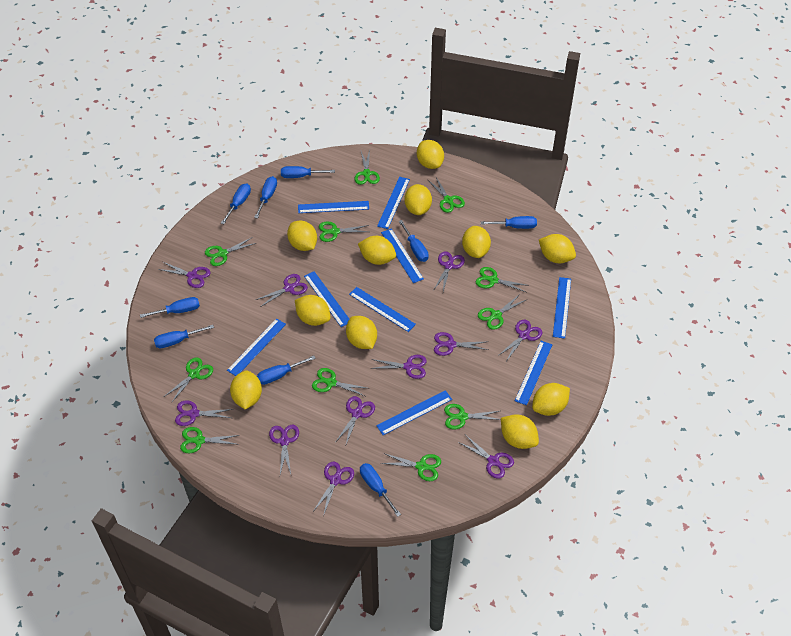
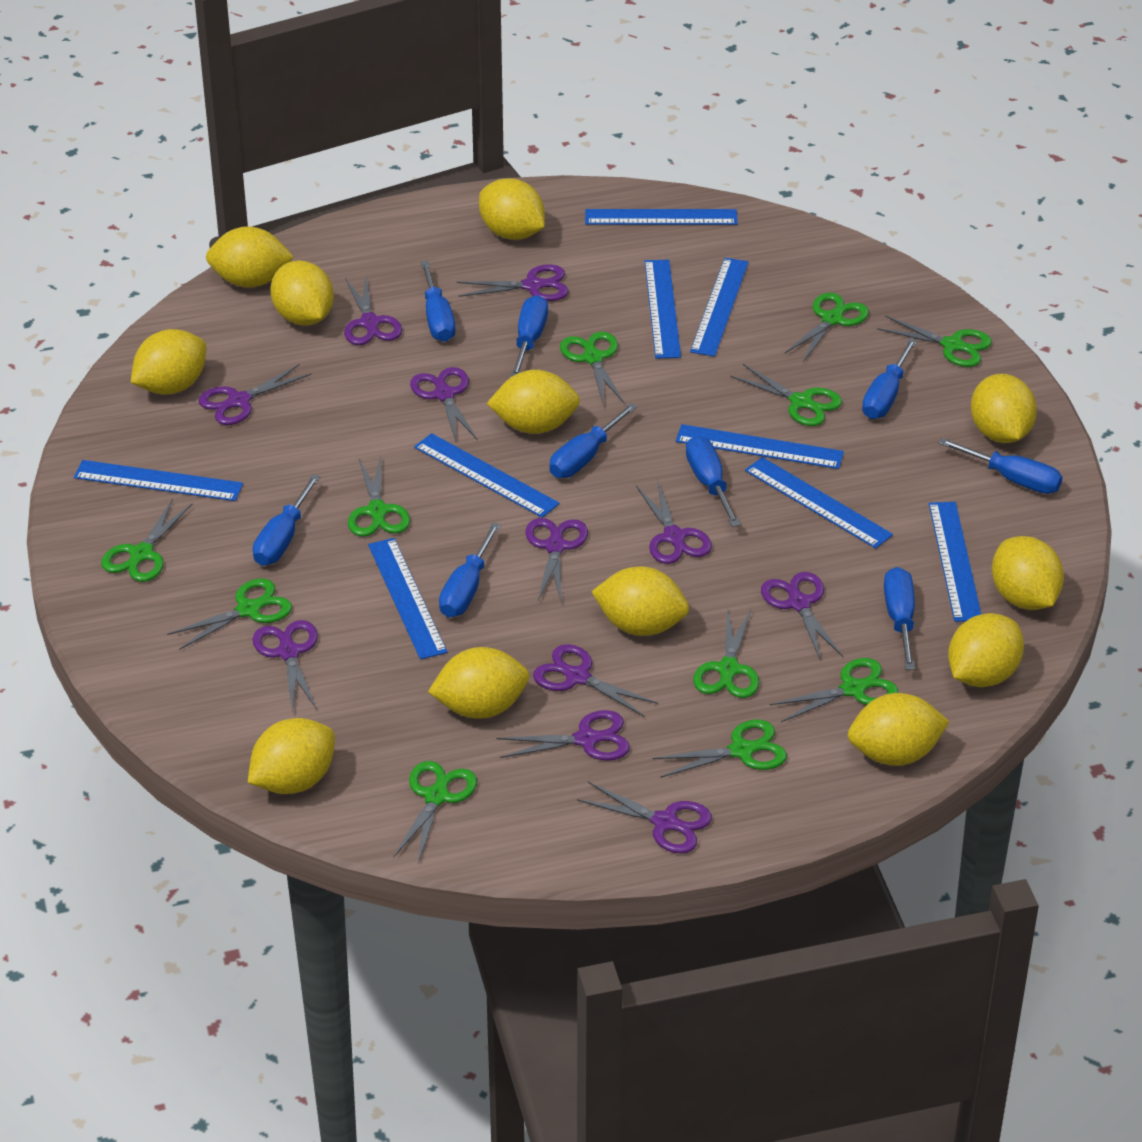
yellow lemon: 11 -> 12

